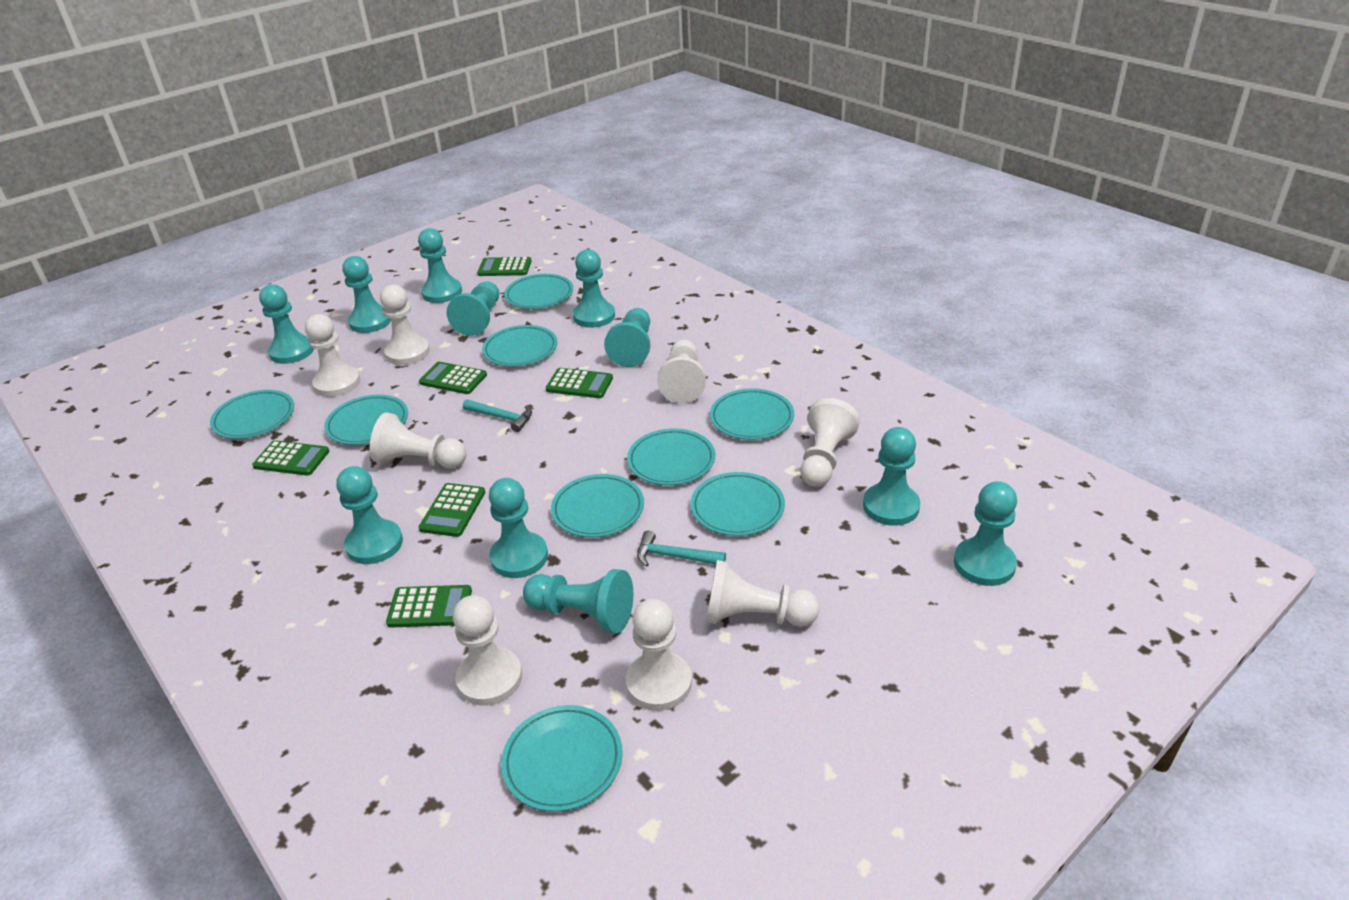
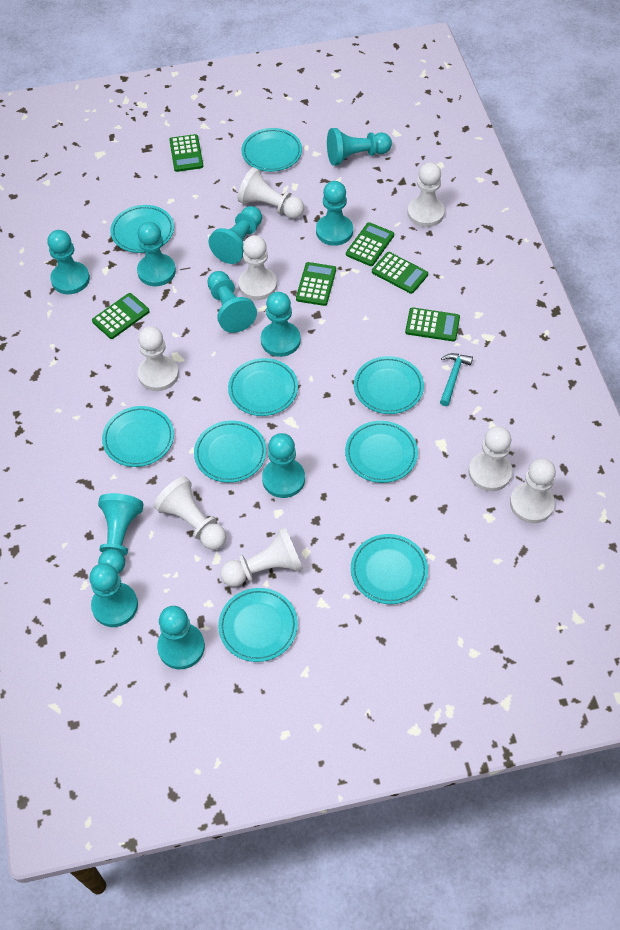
turquoise hammer: 2 -> 1

